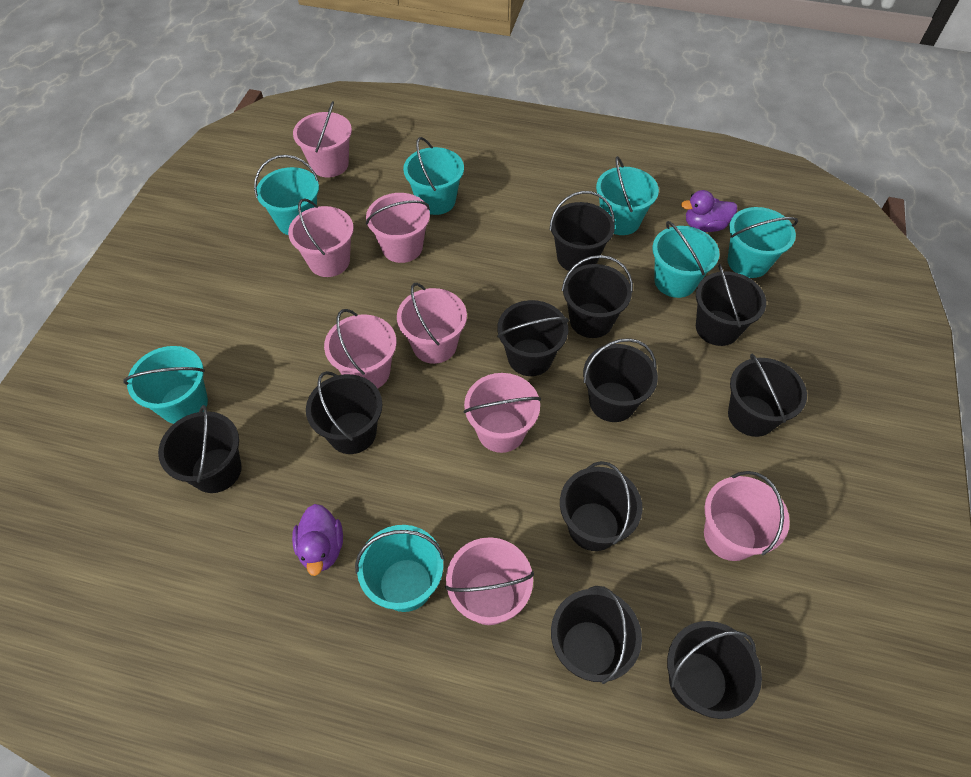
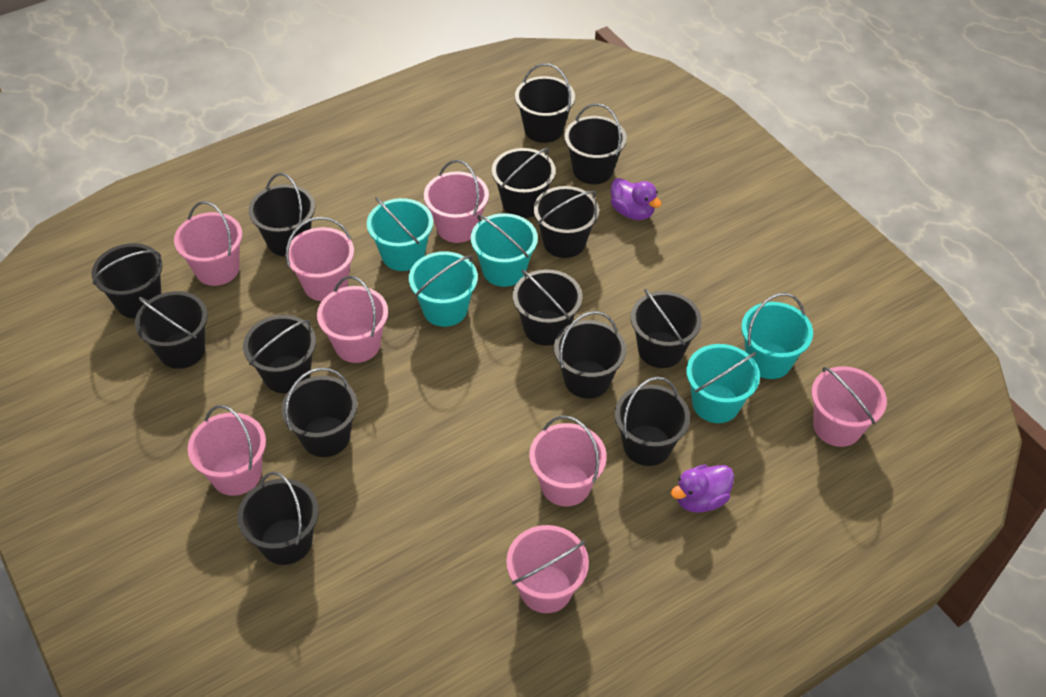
black bucket: 11 -> 14
turquoise bucket: 7 -> 5

